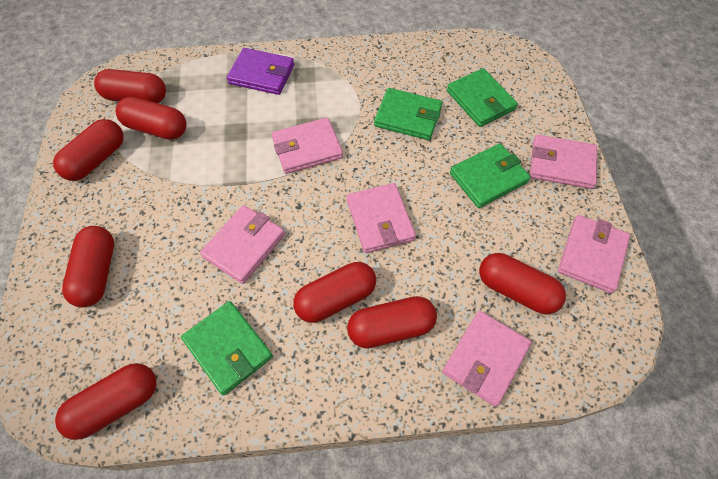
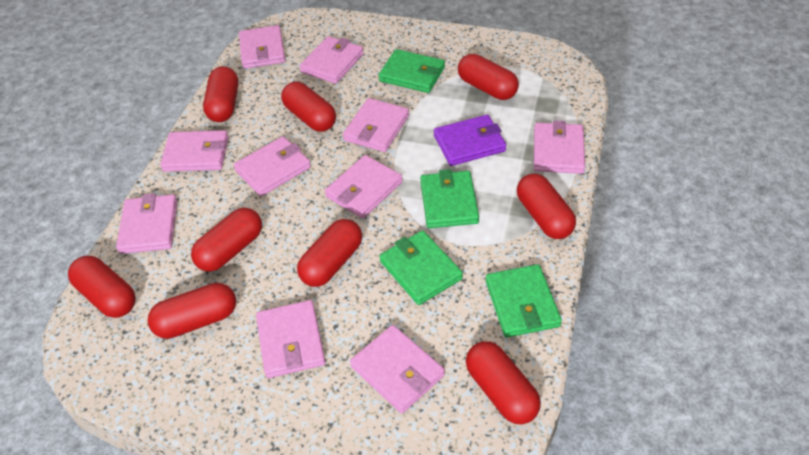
pink wallet: 6 -> 10
red capsule: 8 -> 9

